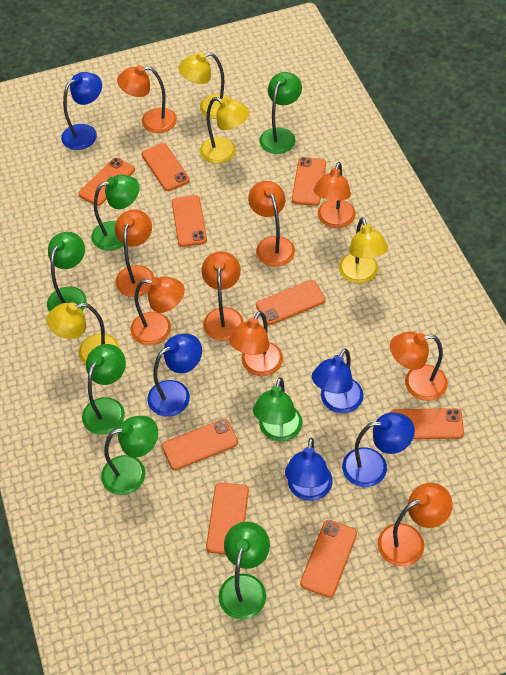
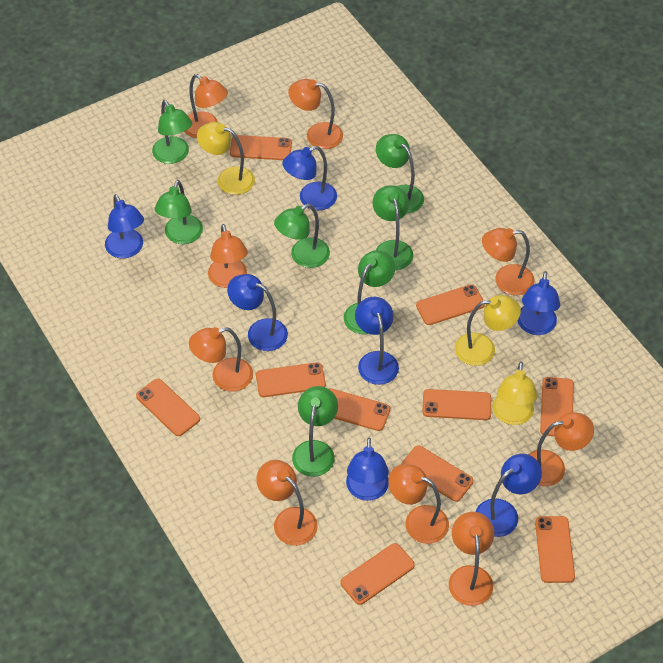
blue lamp: 5 -> 7
orange phone: 9 -> 10
yellow lamp: 4 -> 3

